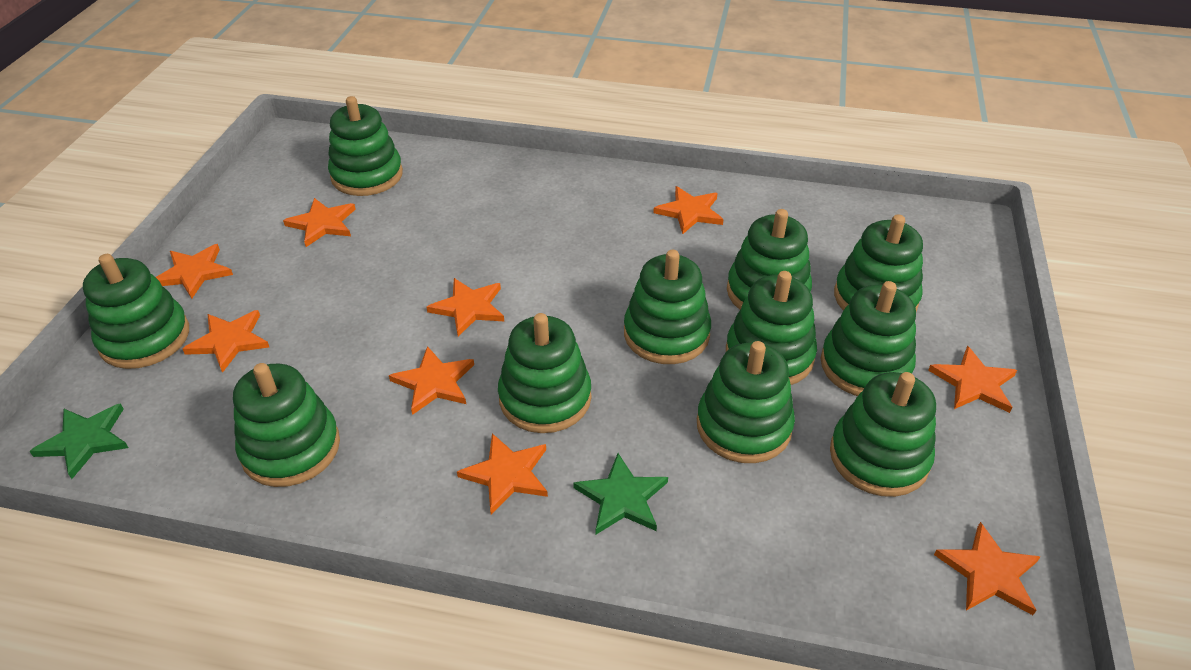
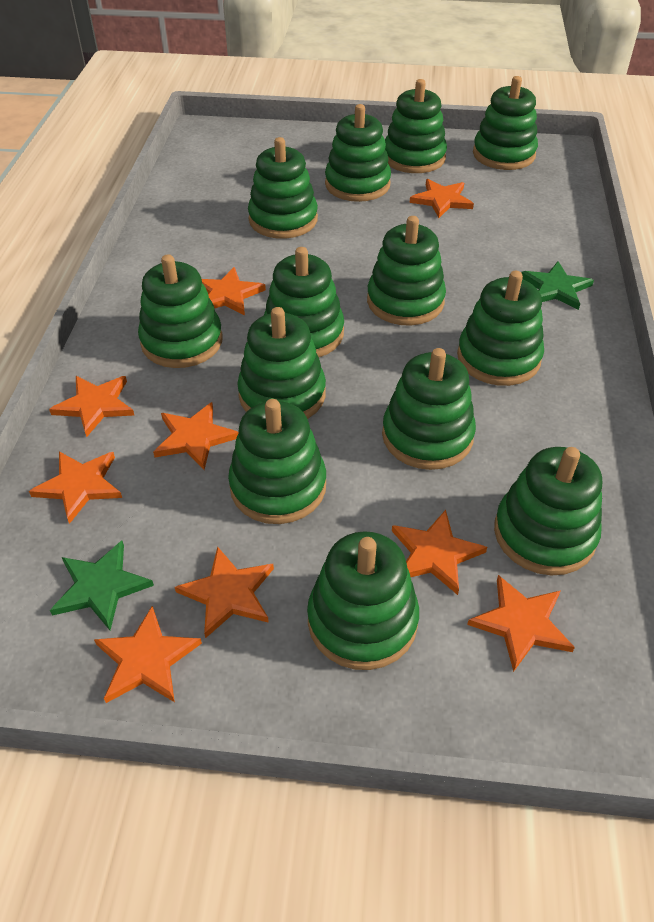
green stacking toy: 11 -> 13

